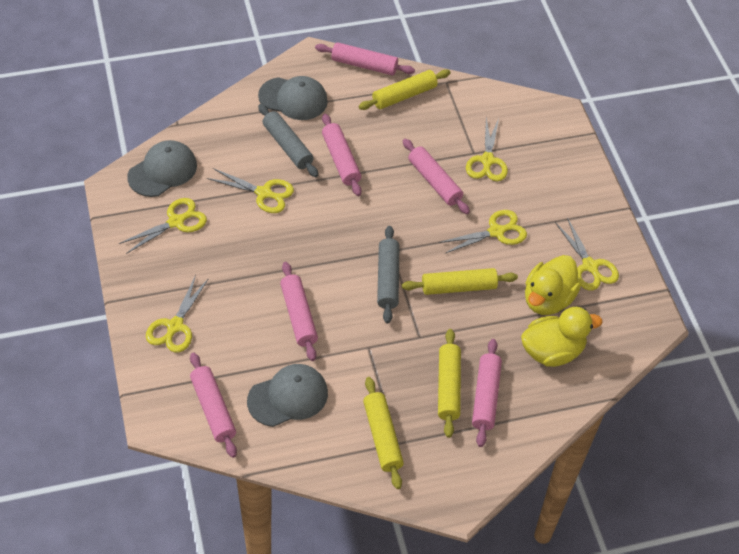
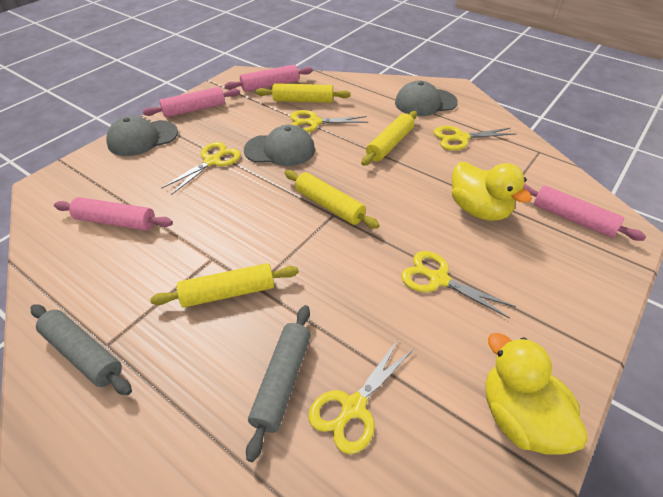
pink rolling pin: 6 -> 4
yellow scissors: 6 -> 5

